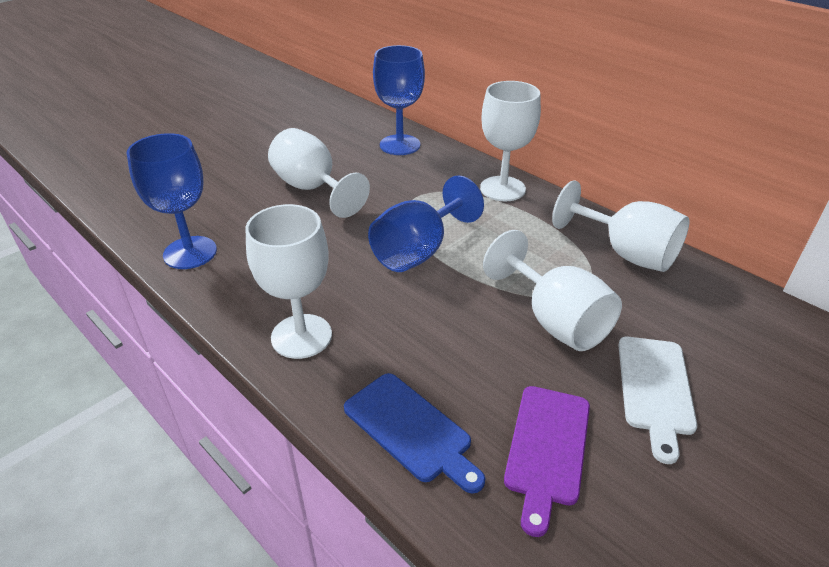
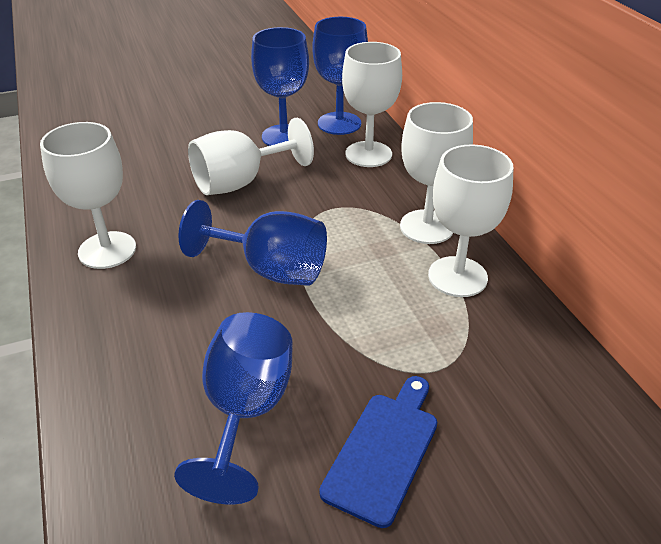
blue goblet: 3 -> 4
purple cutting board: 1 -> 0
white cutting board: 1 -> 0

